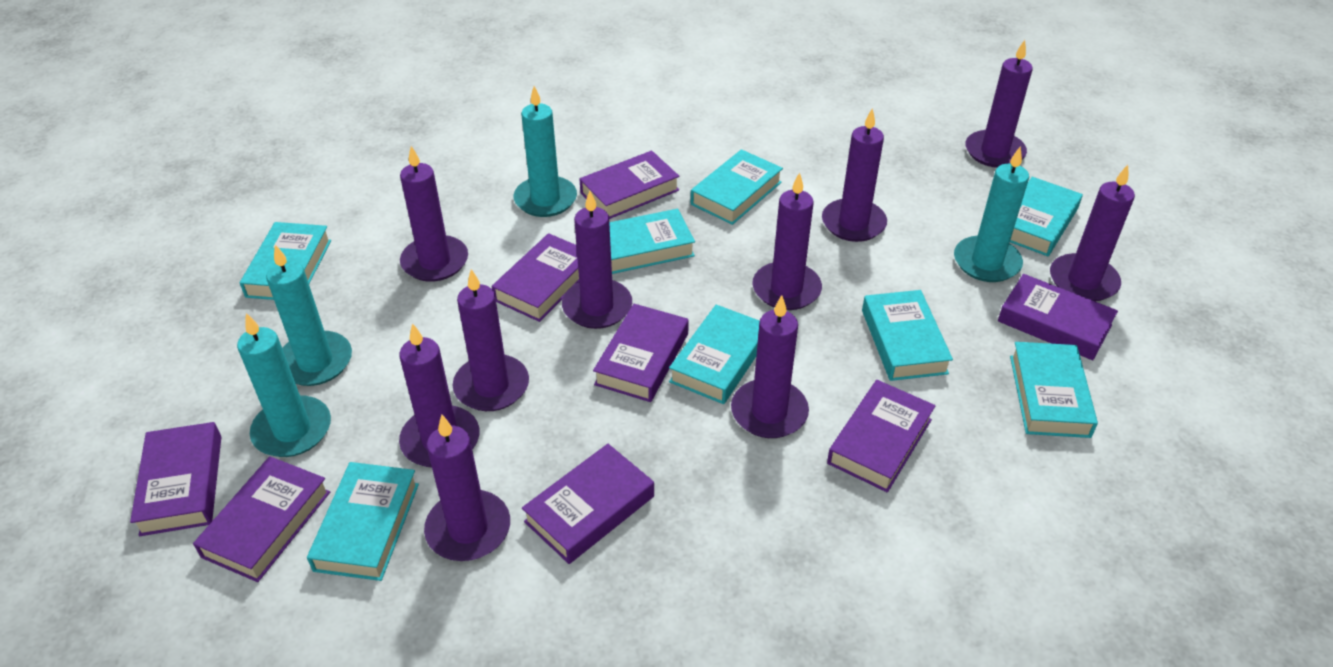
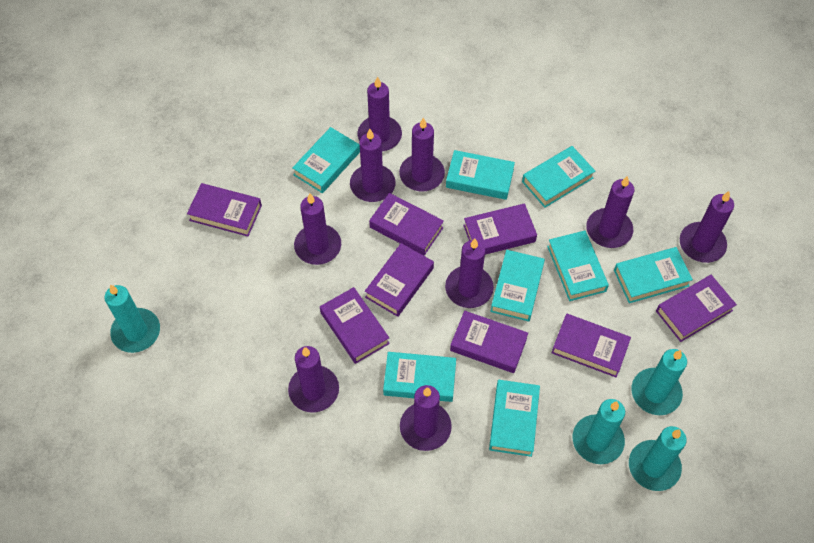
purple candle: 10 -> 9

